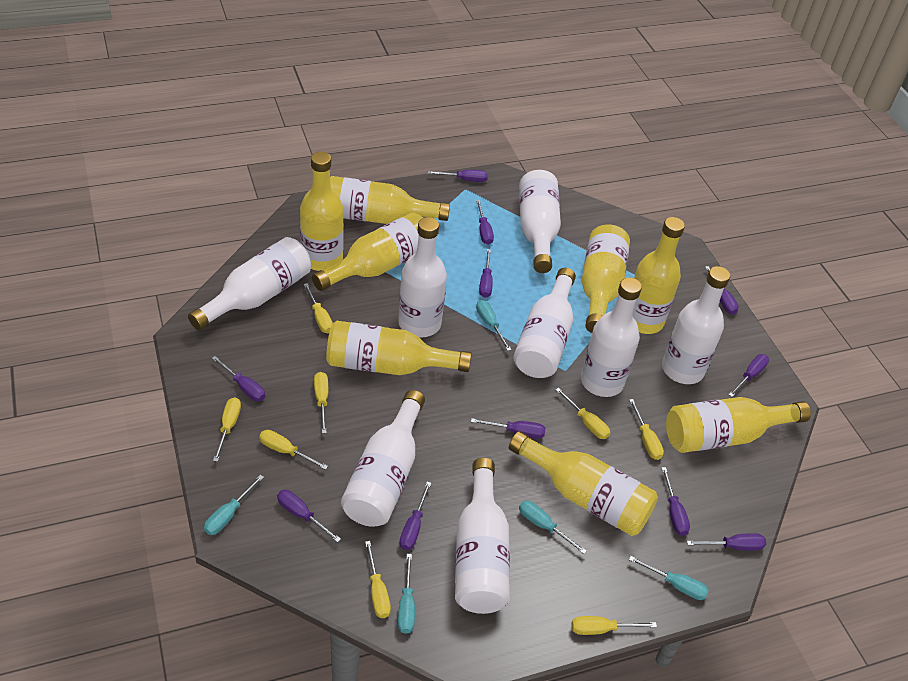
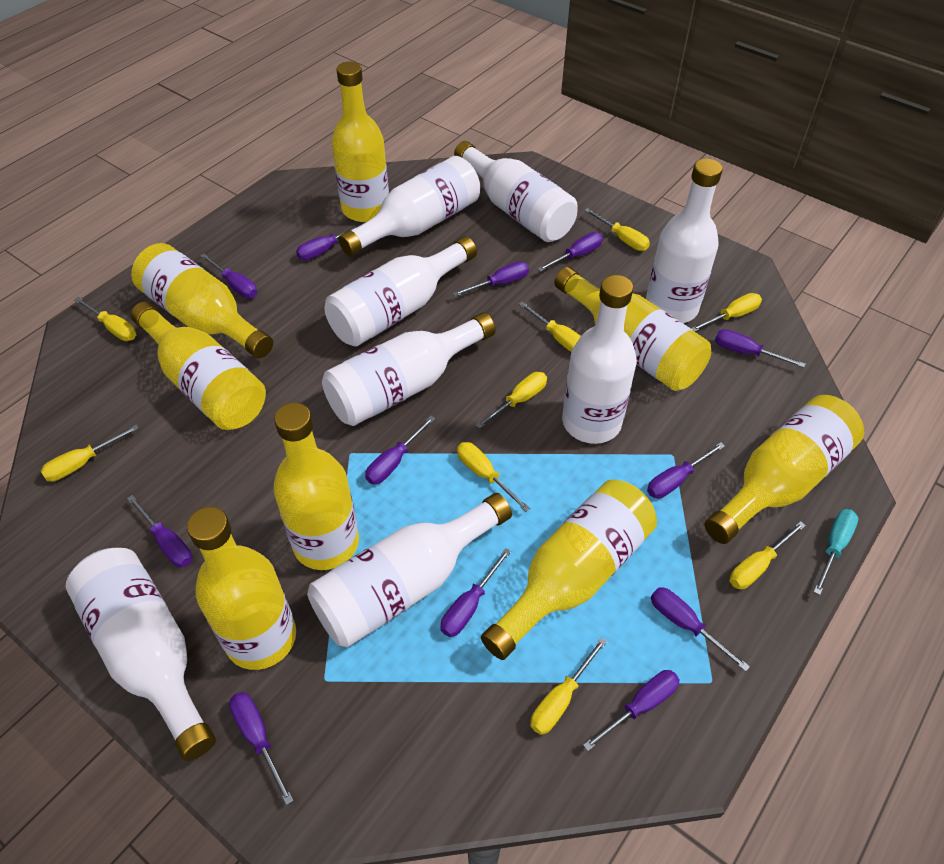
purple screwdriver: 11 -> 12
turquoise screwdriver: 5 -> 1
yellow screwdriver: 8 -> 9

